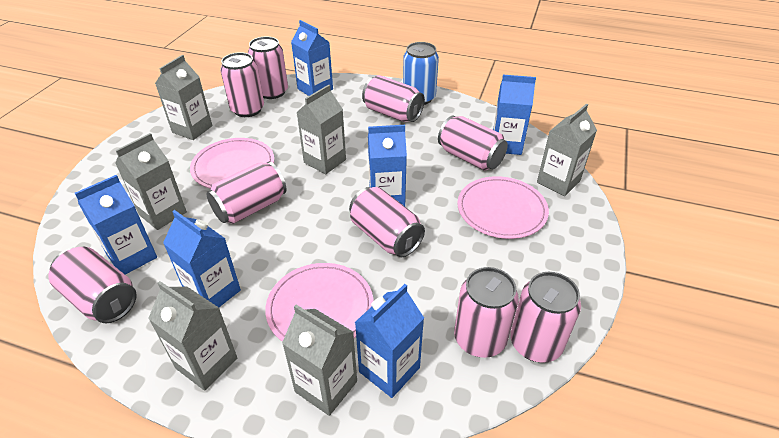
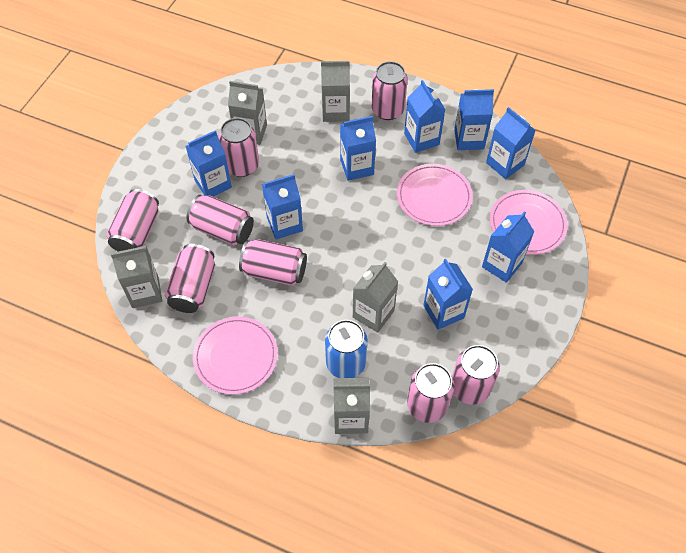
blue carton: 6 -> 8
grey carton: 6 -> 5
pink can: 9 -> 8

